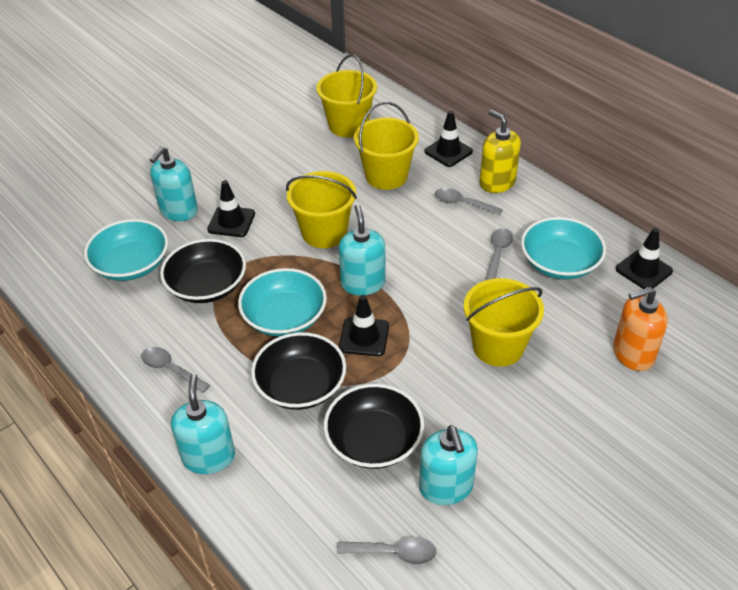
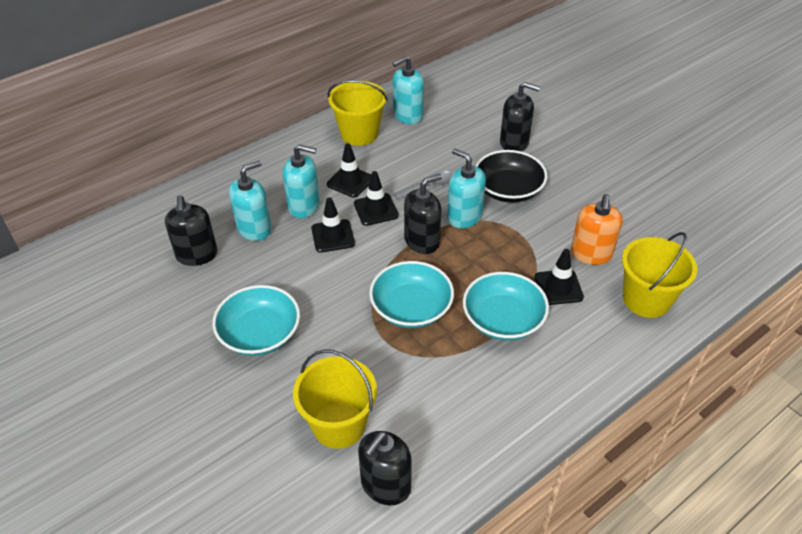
black bowl: 3 -> 1
black soap dispenser: 0 -> 4
grey spoon: 4 -> 1
yellow bucket: 4 -> 3
yellow soap dispenser: 1 -> 0

